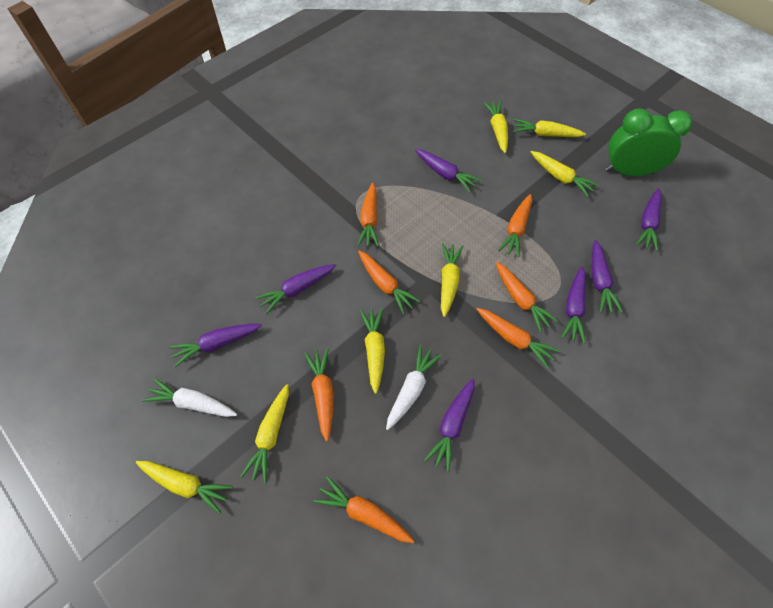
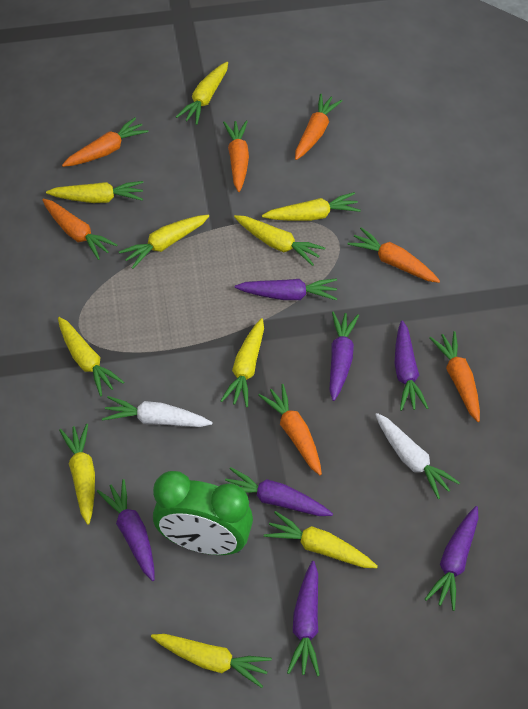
yellow carrot: 7 -> 10

